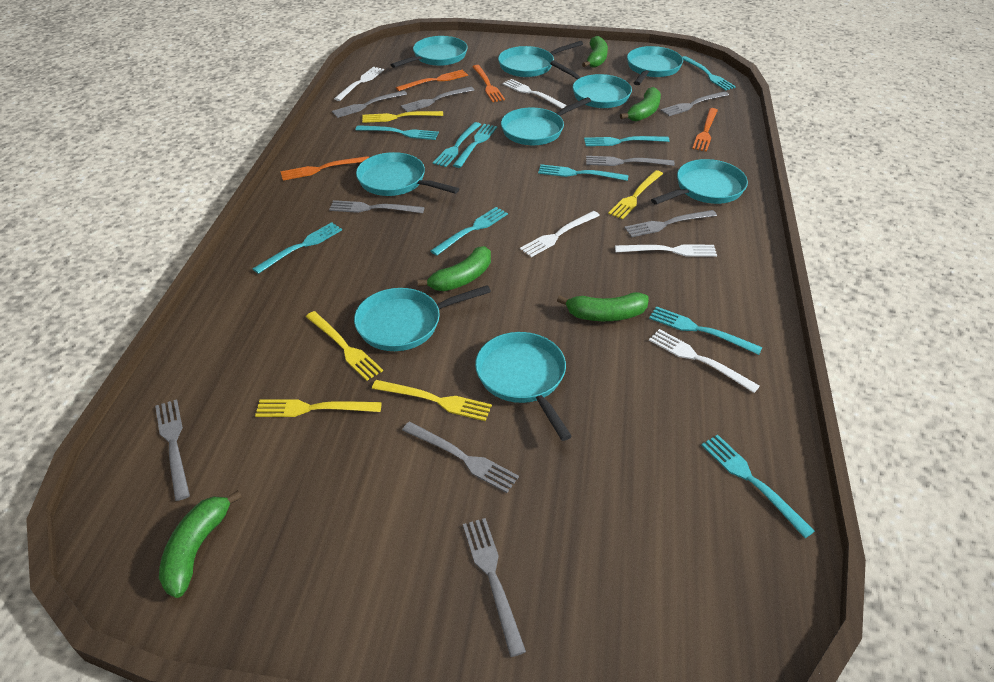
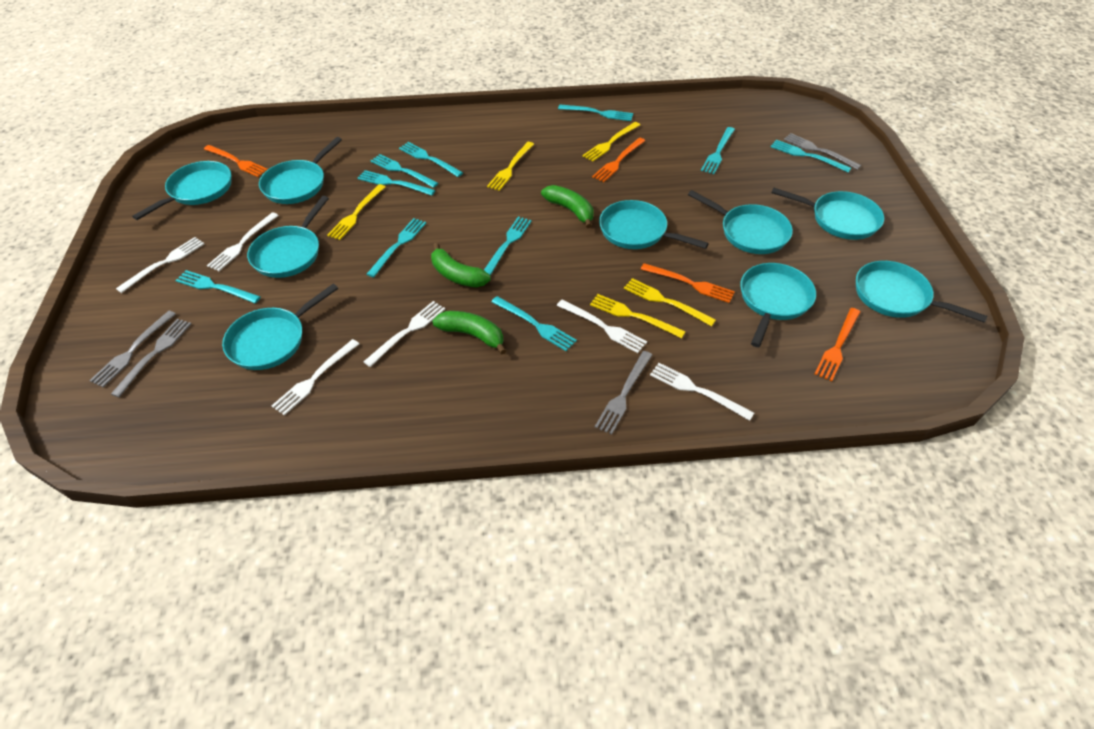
green banana: 5 -> 3
grey fork: 9 -> 4
white fork: 5 -> 6

